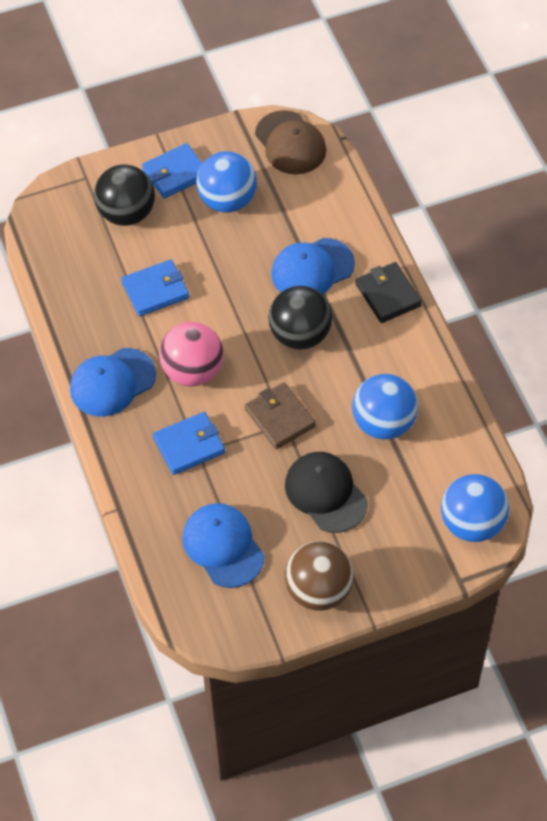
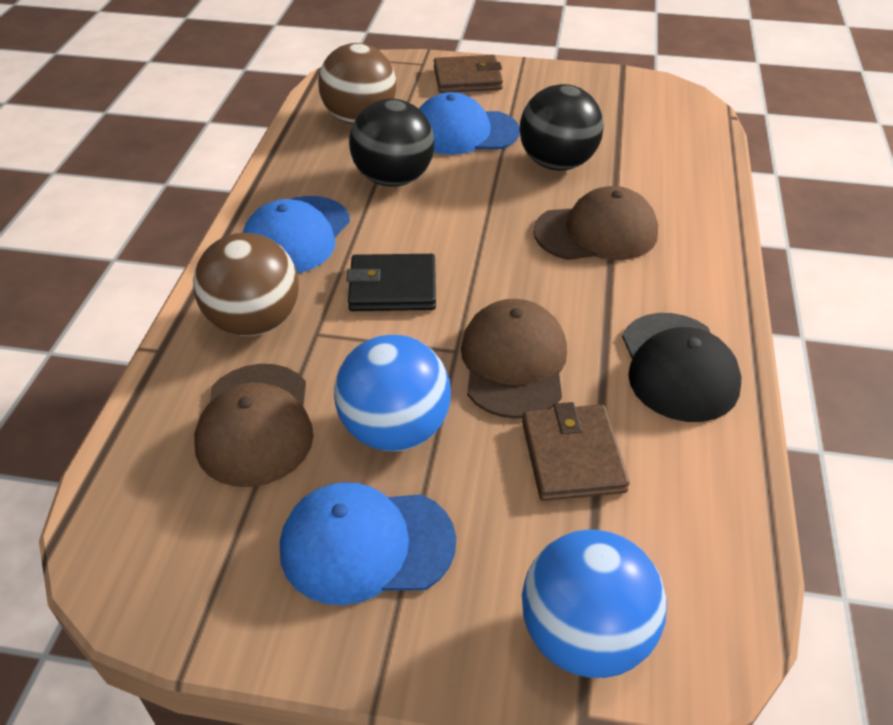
blue ball: 3 -> 2
blue wallet: 3 -> 0
brown ball: 1 -> 2
brown cap: 1 -> 3
brown wallet: 1 -> 2
pink ball: 1 -> 0

